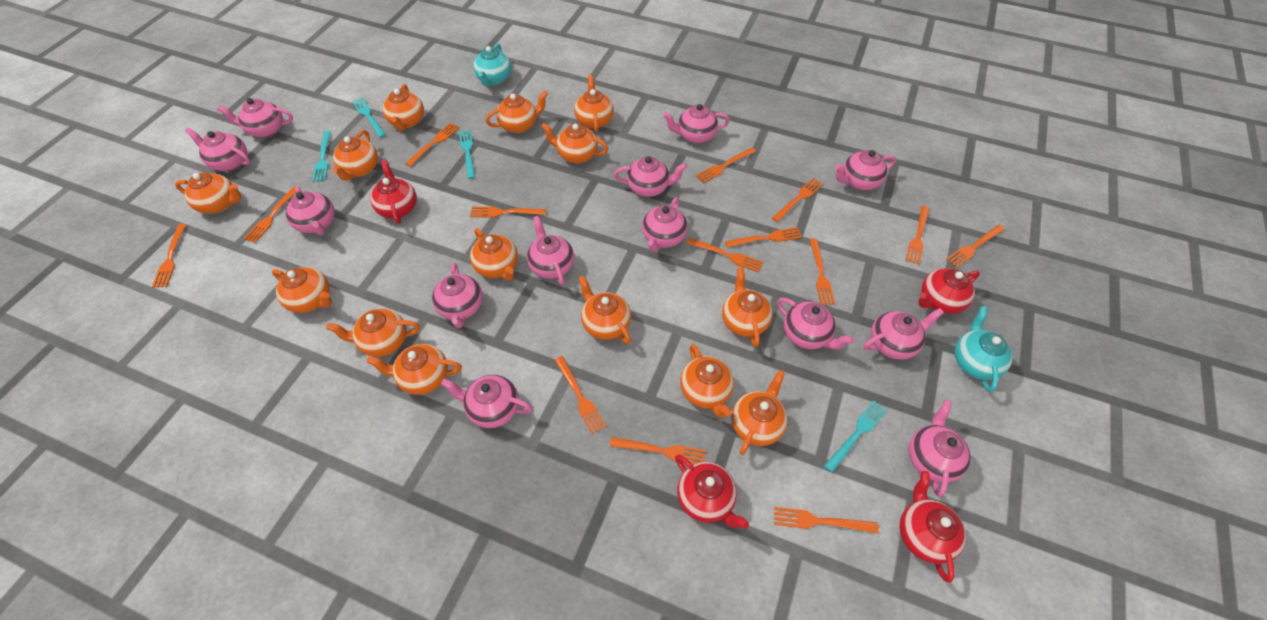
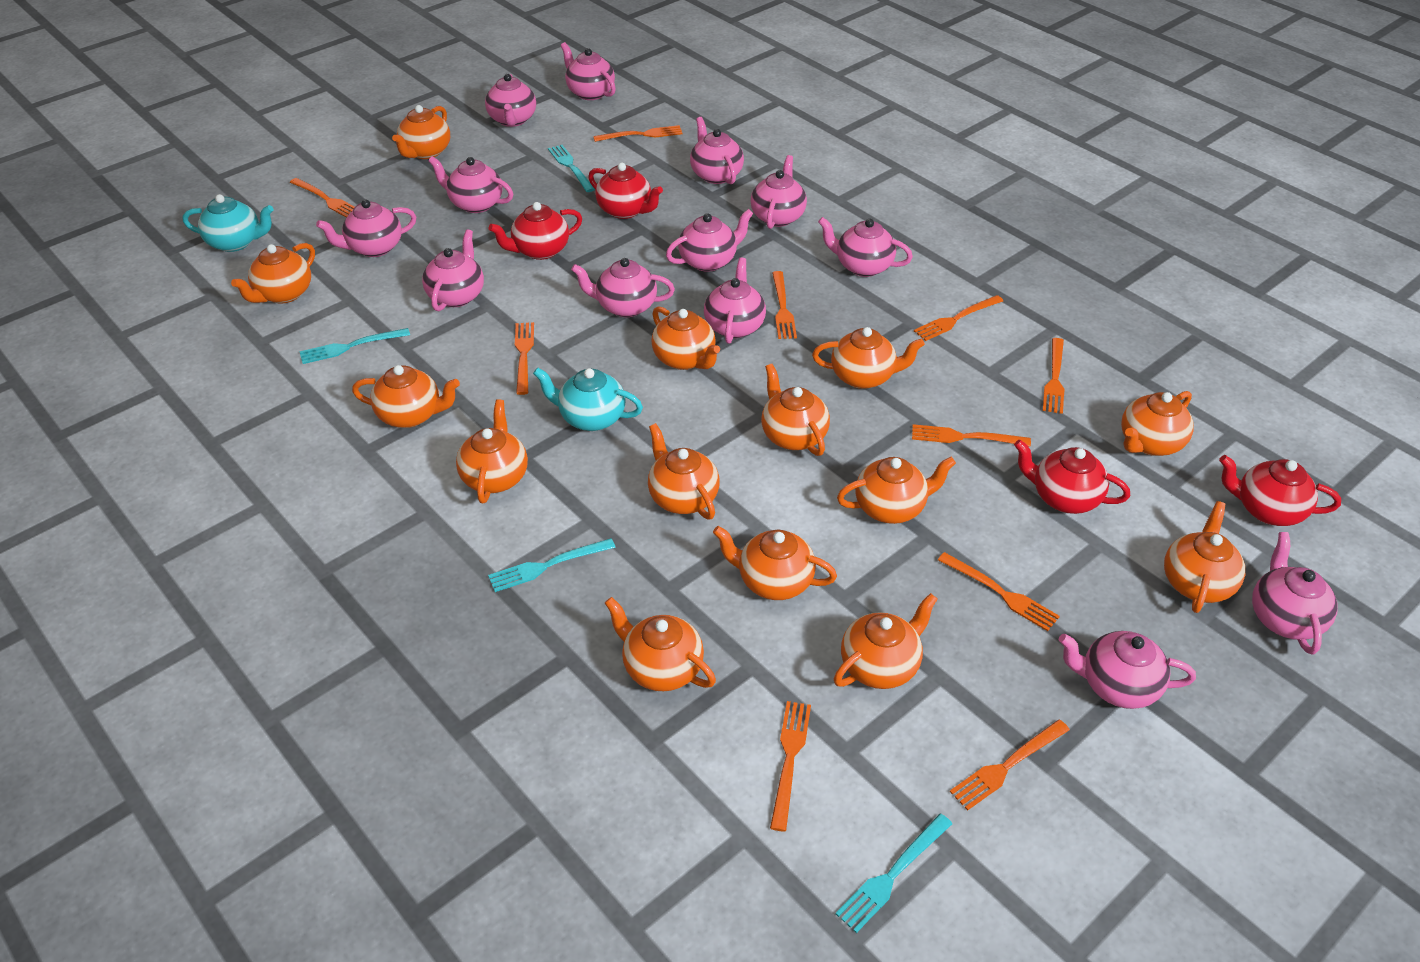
orange fork: 14 -> 10

